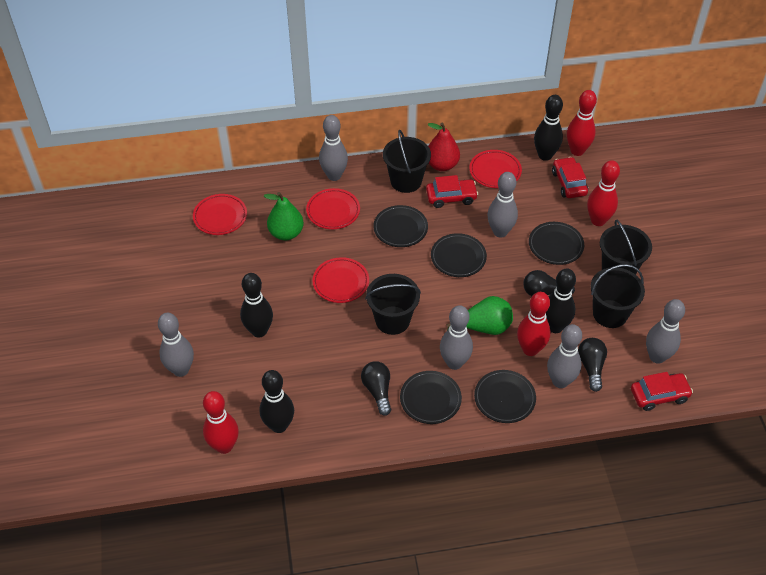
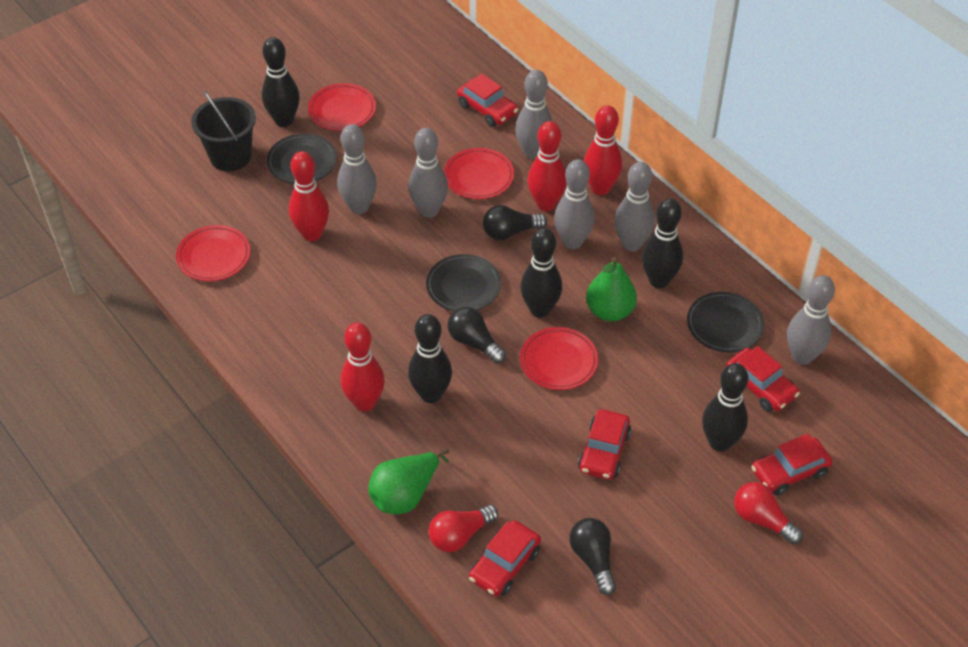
black bowling pin: 4 -> 5
black bucket: 4 -> 1
black plate: 5 -> 3
red car: 3 -> 5
red light bulb: 0 -> 2
red pear: 1 -> 0

